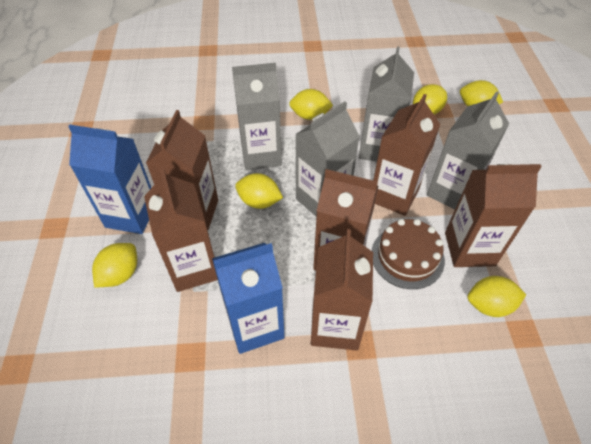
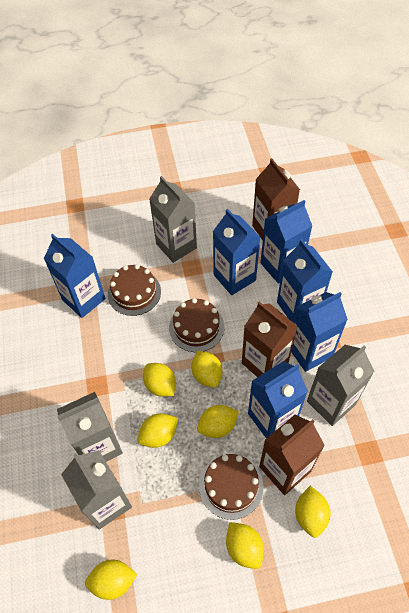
blue carton: 2 -> 6
brown cake: 1 -> 3
brown carton: 6 -> 3
yellow lemon: 6 -> 7

